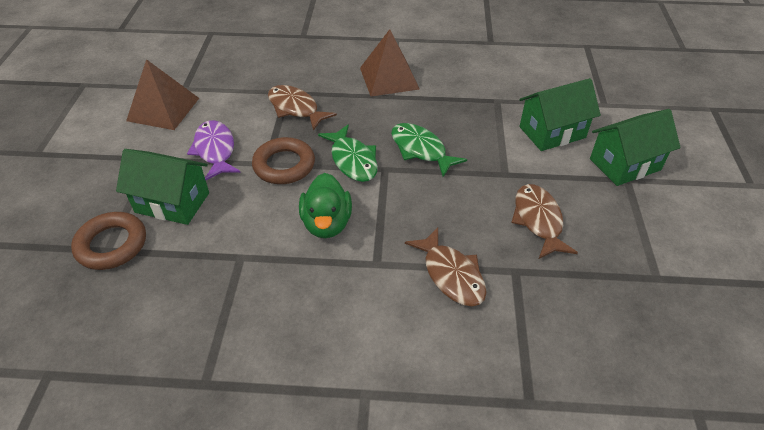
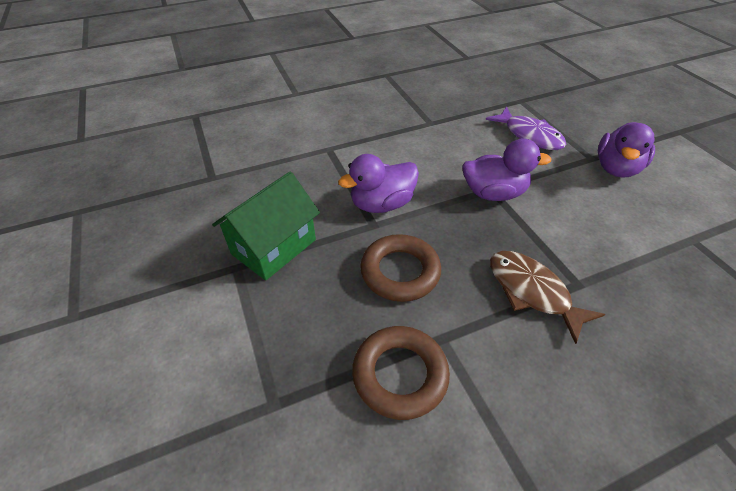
brown fish: 3 -> 1
brown pyramid: 2 -> 0
green duck: 1 -> 0
green fish: 2 -> 0
green house: 3 -> 1
purple duck: 0 -> 3

